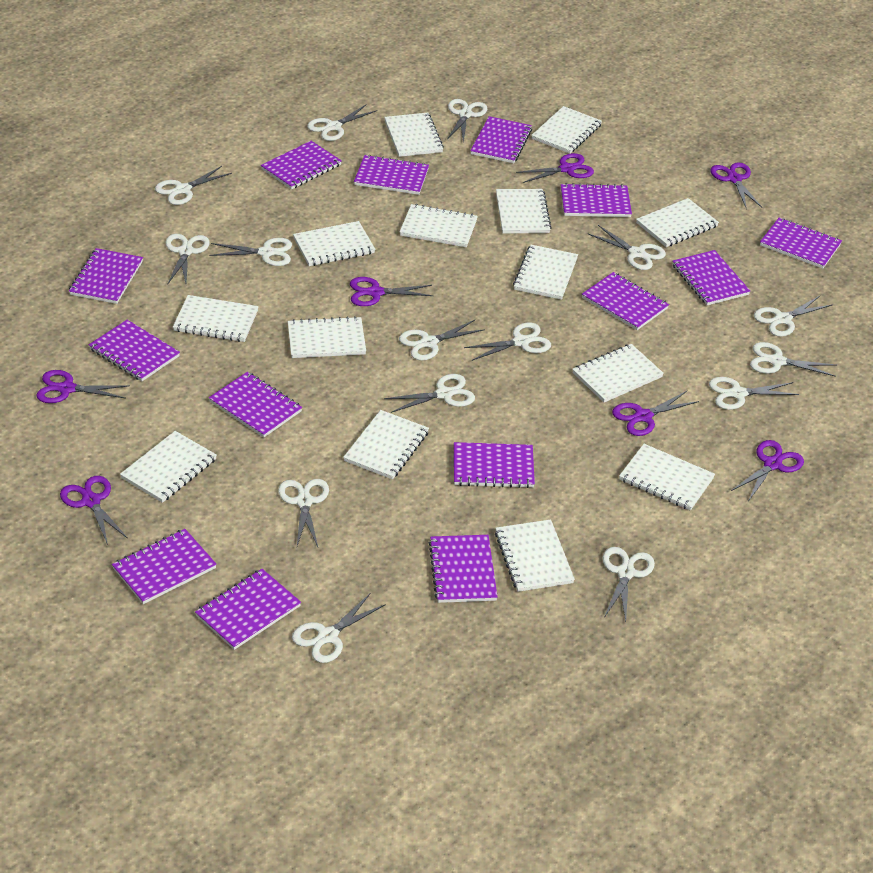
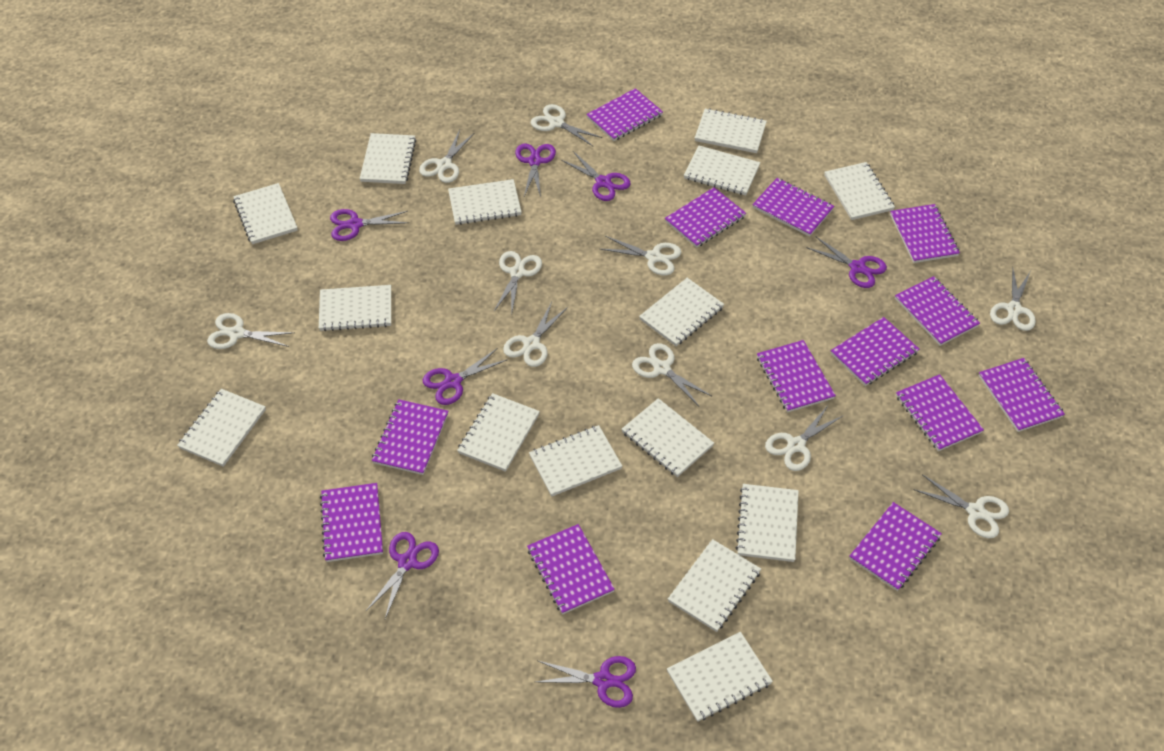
purple notebook: 14 -> 13
white notebook: 14 -> 15
white scissors: 15 -> 10

